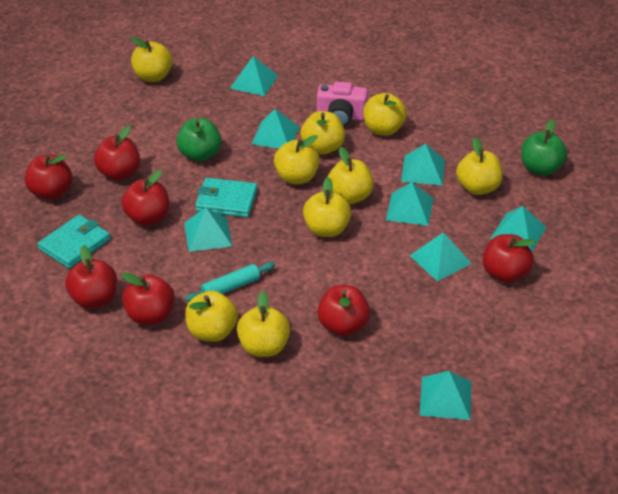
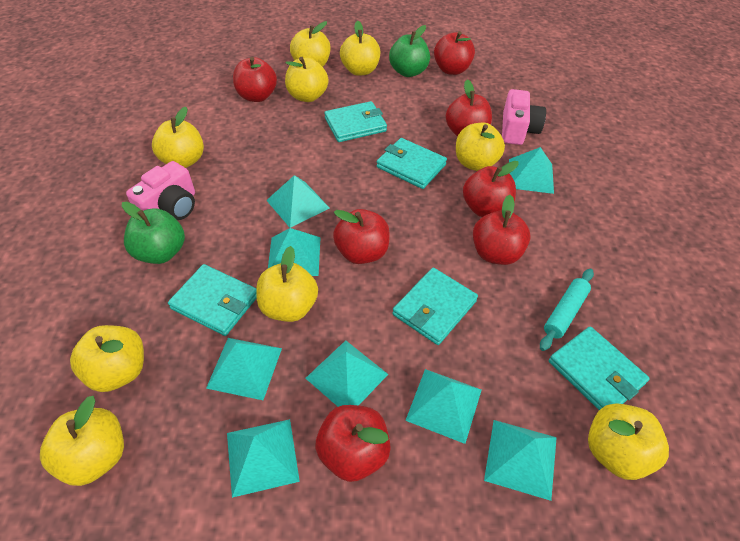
pink camera: 1 -> 2
turquoise wallet: 2 -> 5

